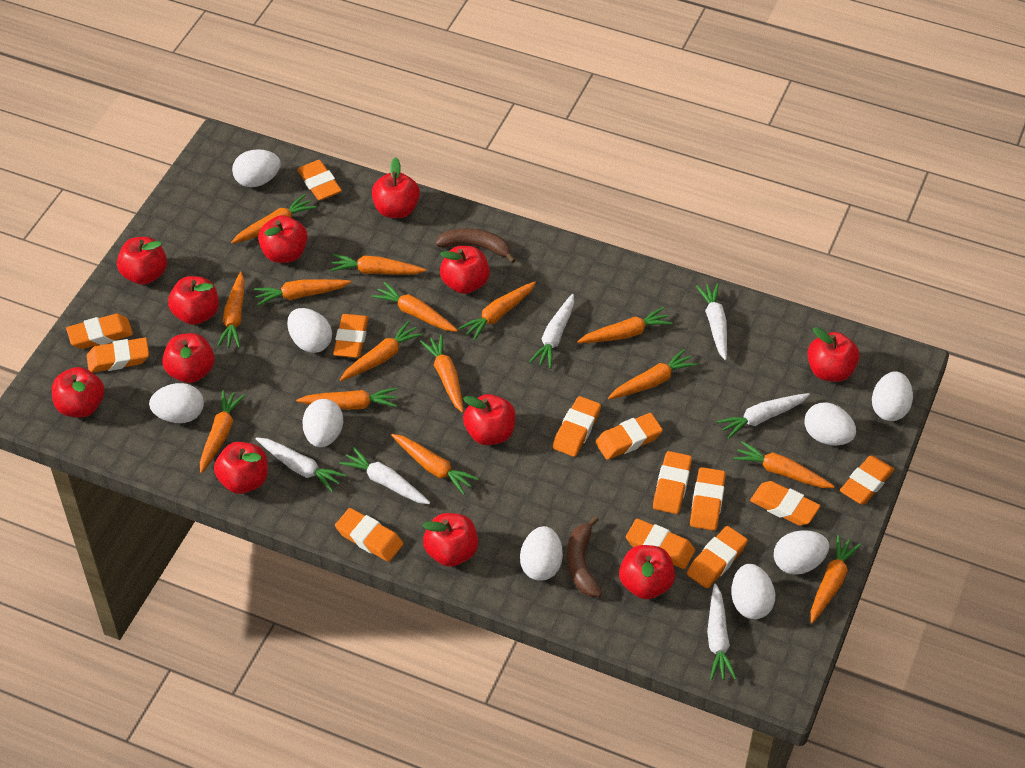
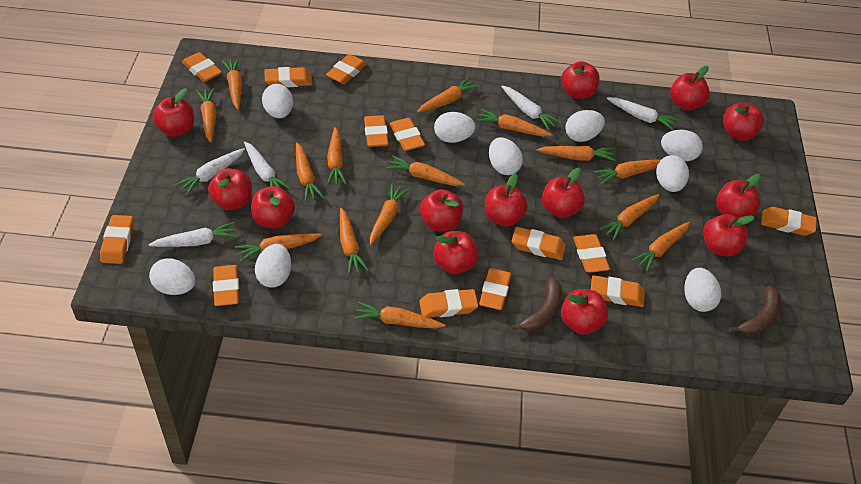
red apple: 12 -> 13
white carrot: 6 -> 5

